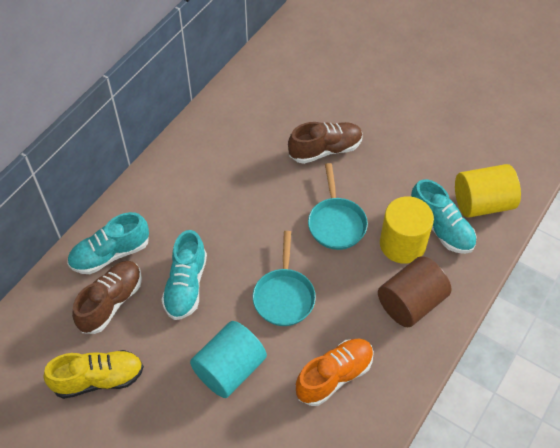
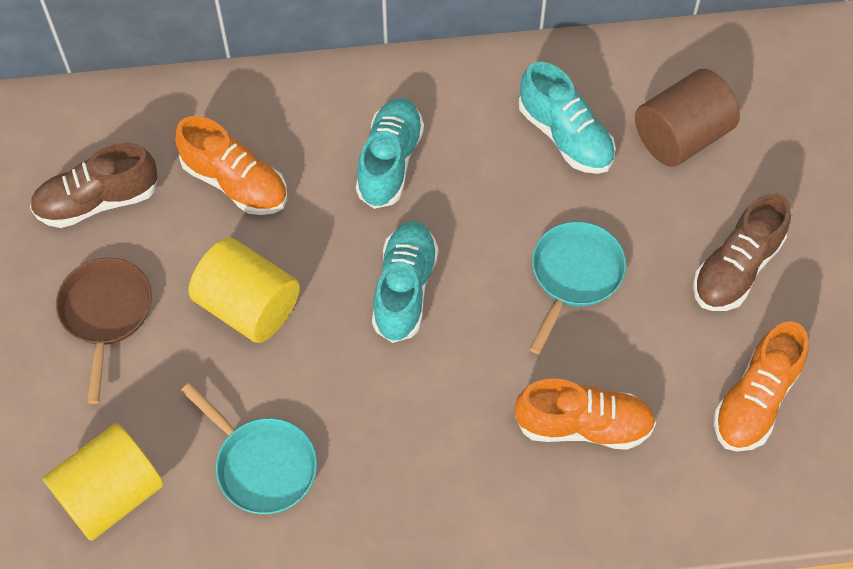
brown pan: 0 -> 1
orange shoe: 1 -> 3
turquoise cylinder: 1 -> 0
yellow shoe: 1 -> 0

